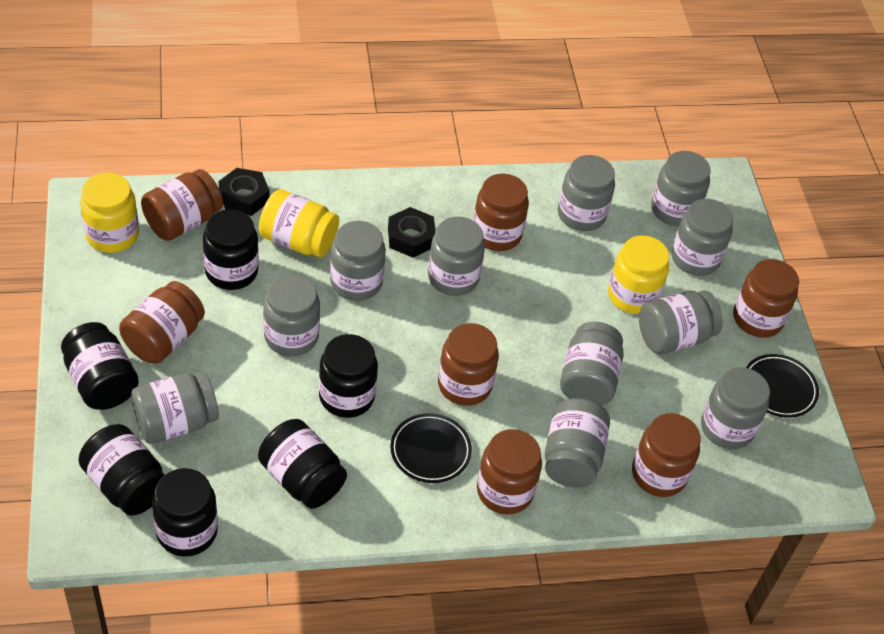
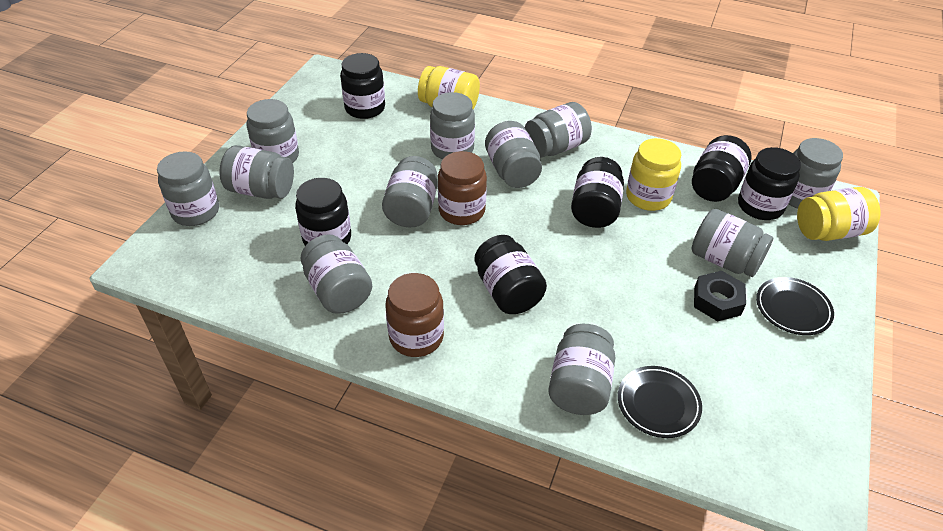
black nut: 2 -> 1
brown jar: 7 -> 2

